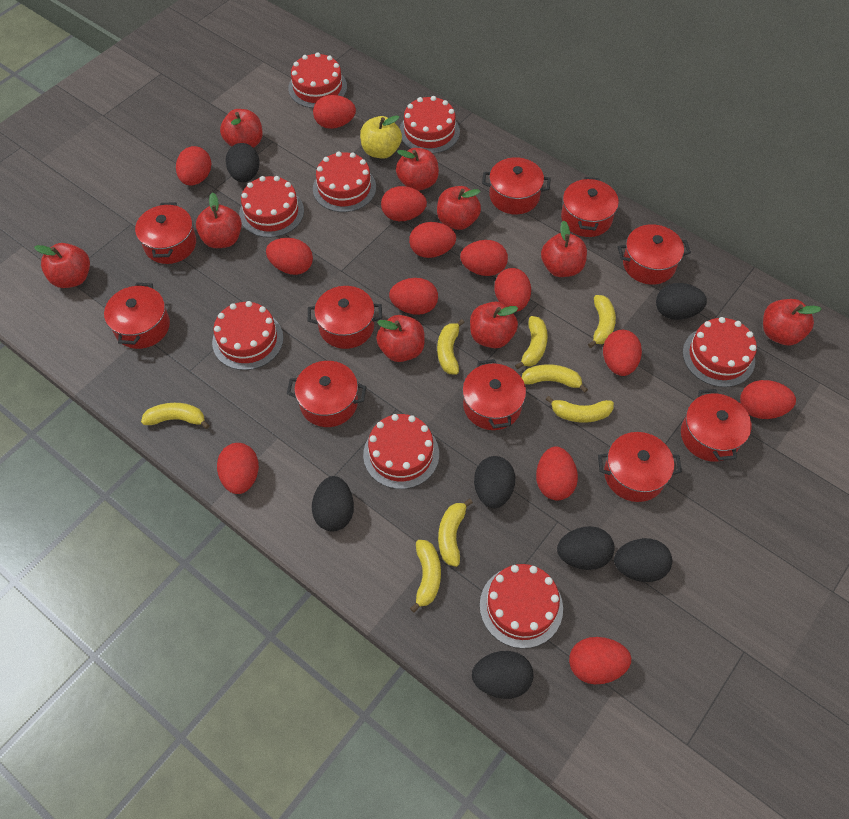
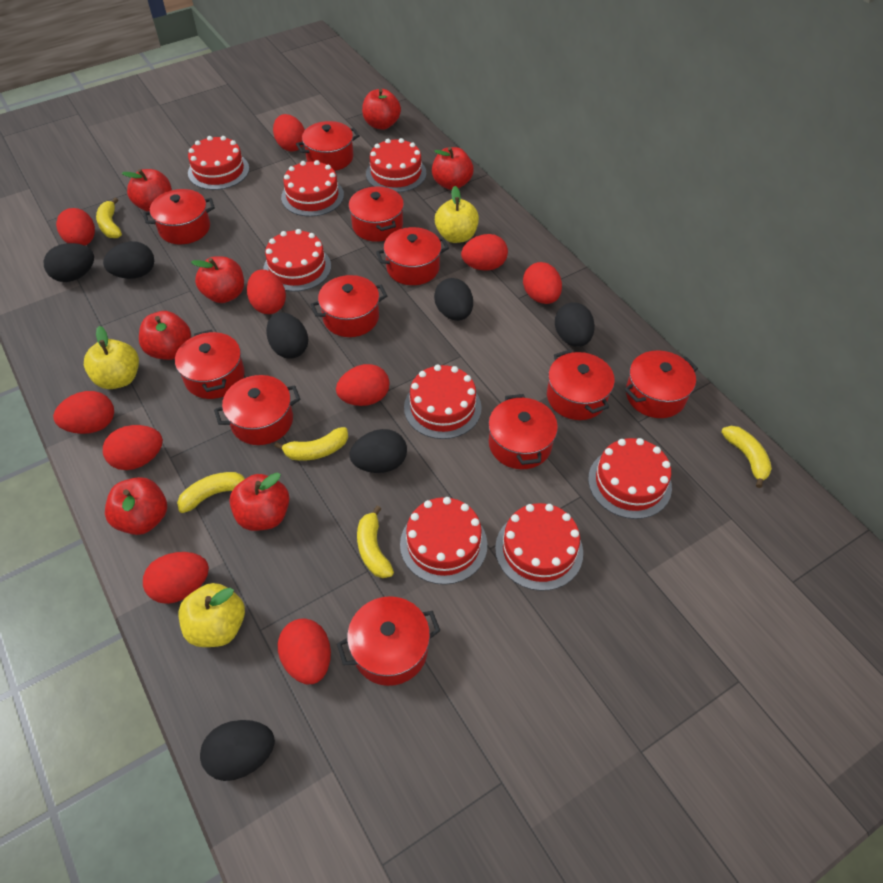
red apple: 9 -> 7
red egg: 13 -> 10
red pot: 10 -> 11
yellow apple: 1 -> 3
yellow banana: 8 -> 5

